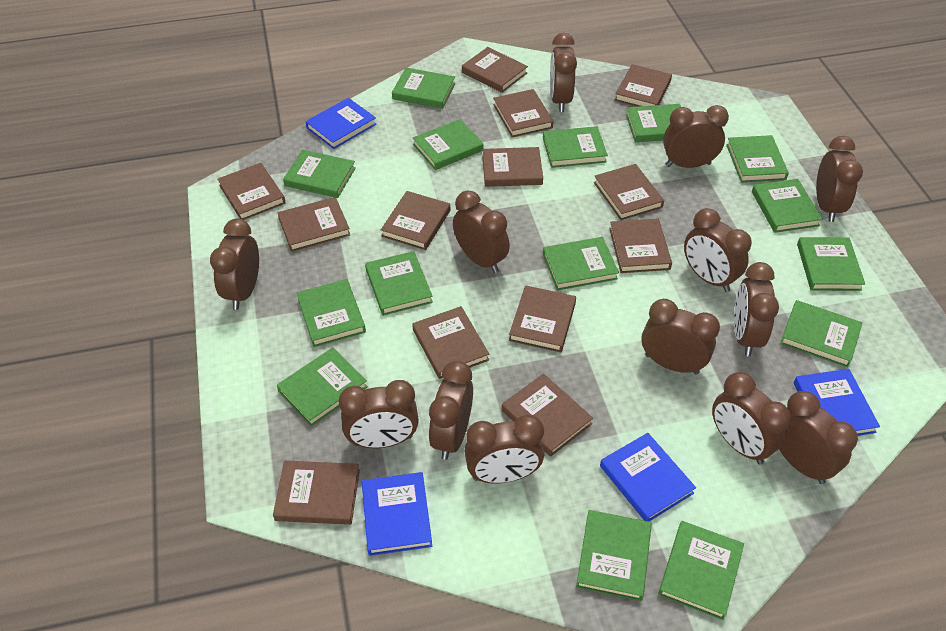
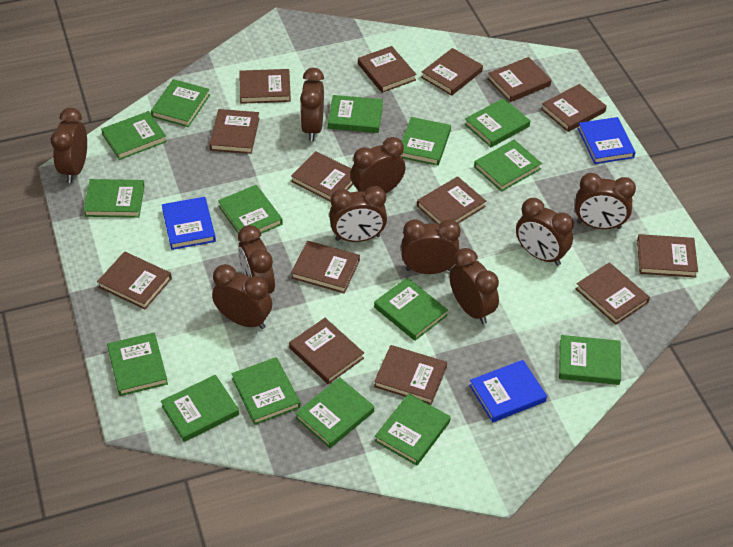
blue book: 4 -> 3
brown book: 13 -> 14
brown clock: 13 -> 10

